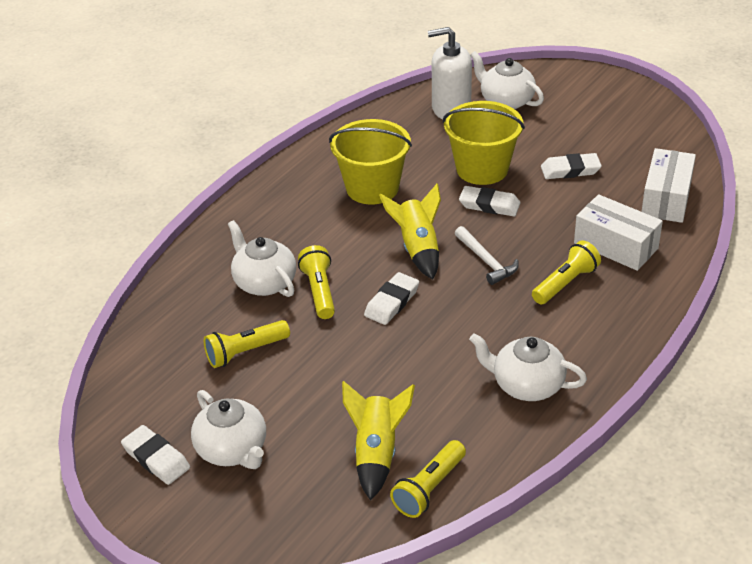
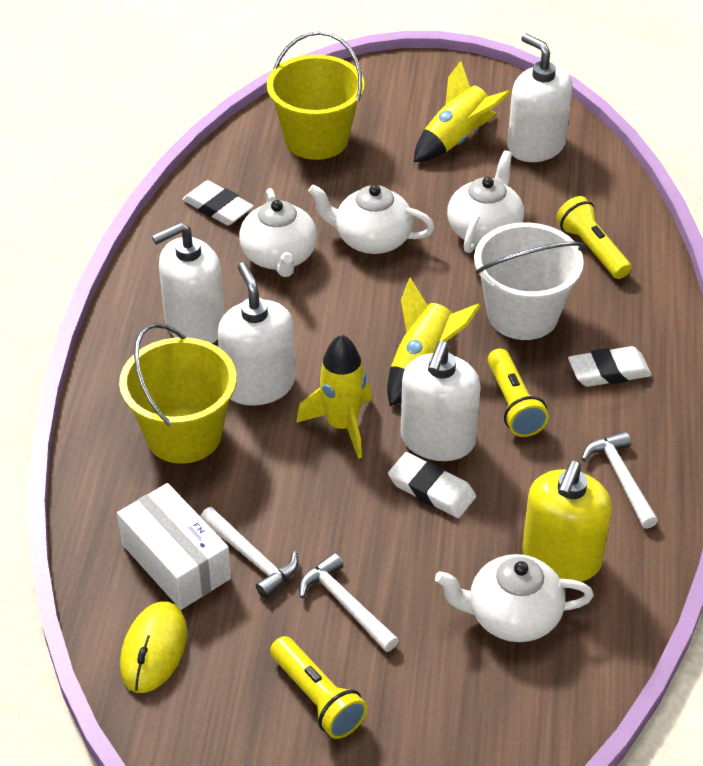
white box: 2 -> 1
white bucket: 0 -> 1
white eraser: 4 -> 3
white hammer: 1 -> 3
white soap dispenser: 1 -> 4
yellow flashlight: 4 -> 3
yellow mouse: 0 -> 1
yellow rocket: 2 -> 3
yellow soap dispenser: 0 -> 1

